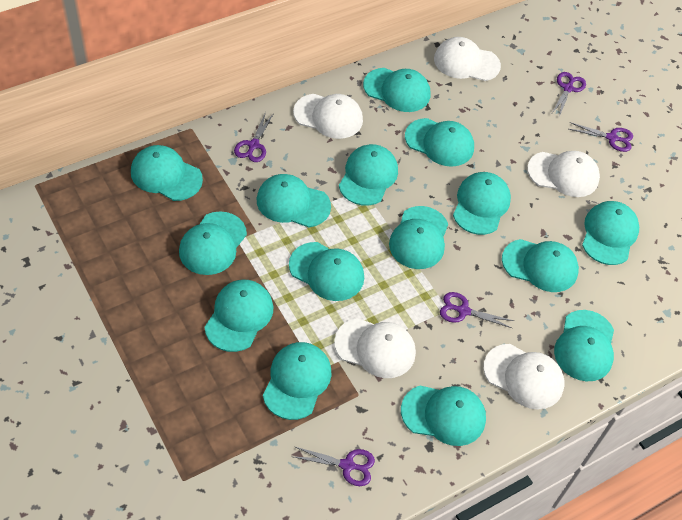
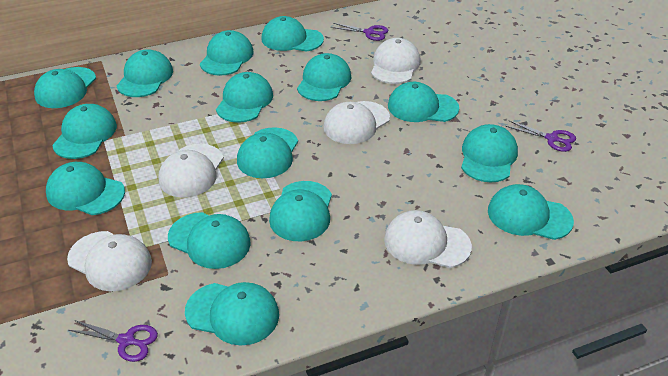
purple scissors: 5 -> 3

